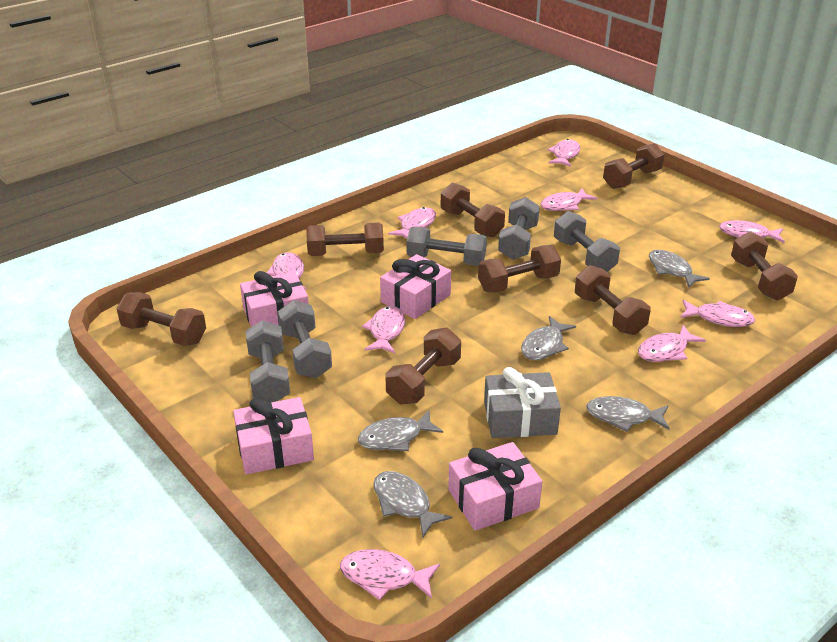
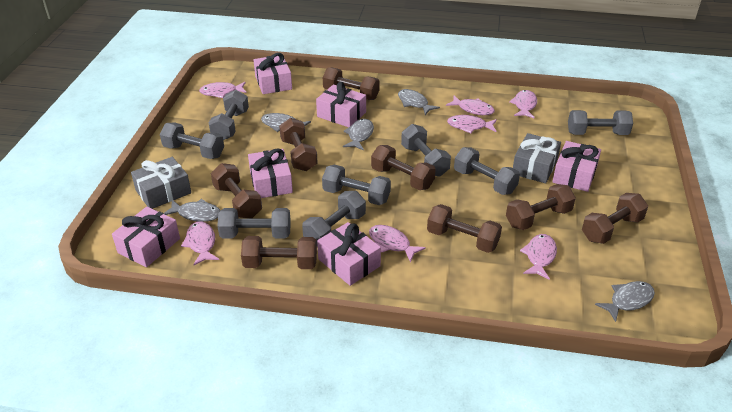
grey dumbbell: 5 -> 8
grey gift: 1 -> 2
pink fish: 9 -> 7
pink gift: 4 -> 6

